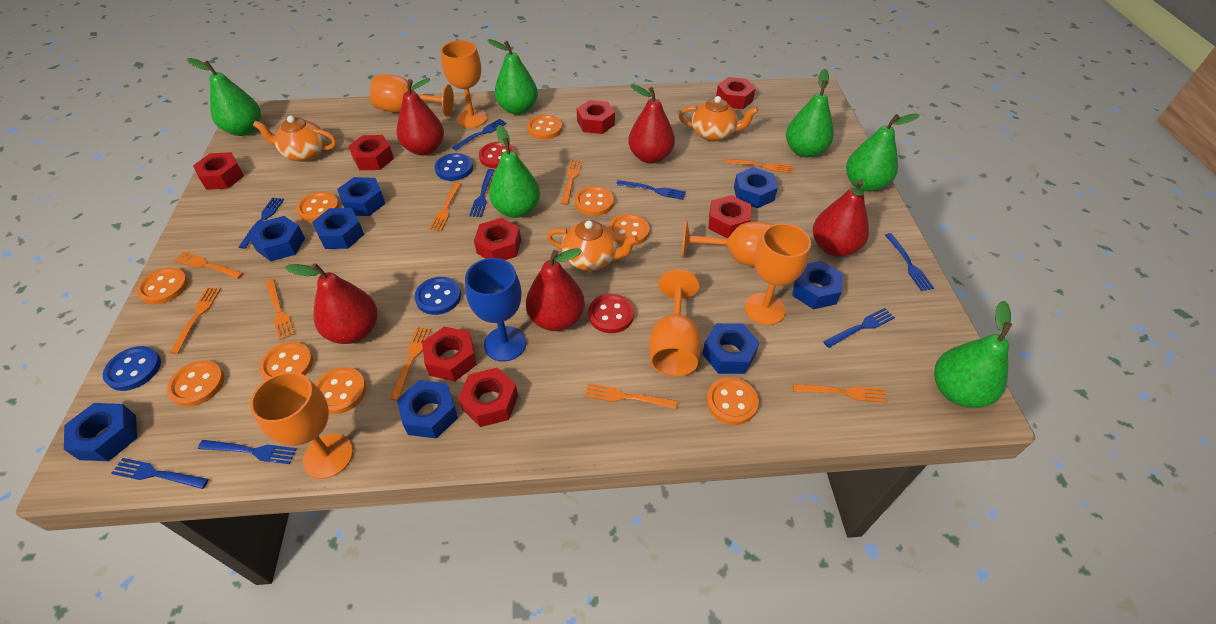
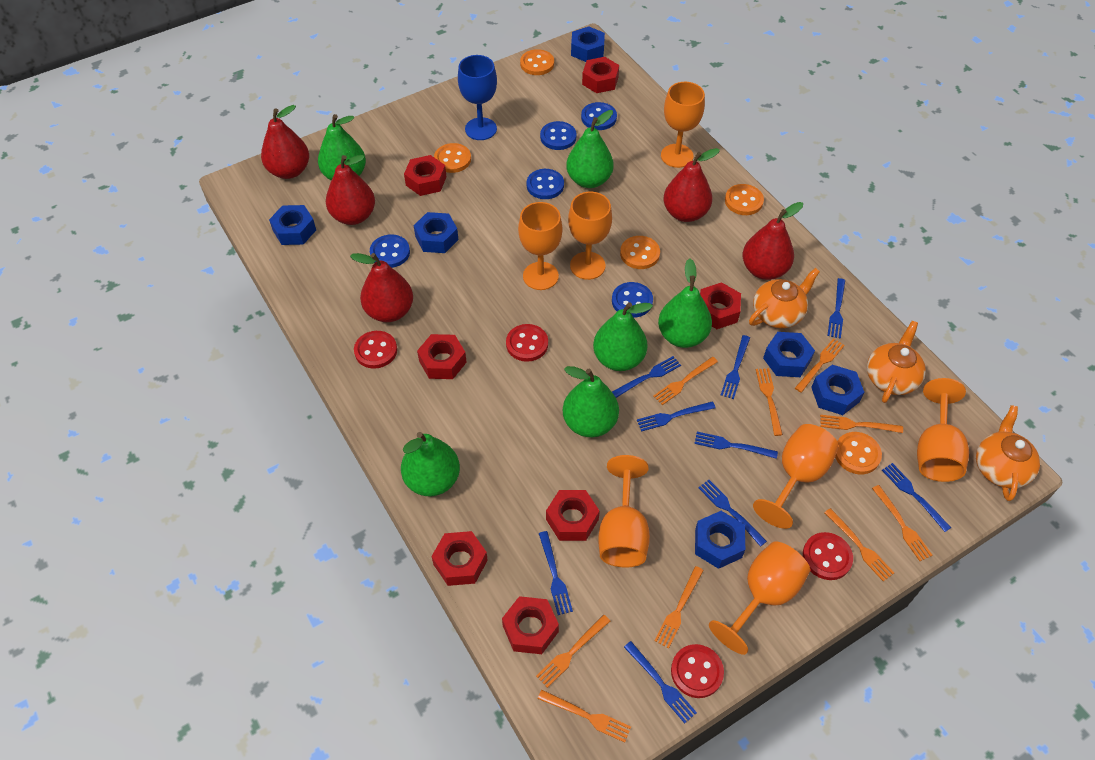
blue button: 3 -> 5
blue fork: 8 -> 9
blue nut: 8 -> 6
orange button: 9 -> 5
orange goblet: 6 -> 7
red button: 2 -> 4
red nut: 8 -> 7

